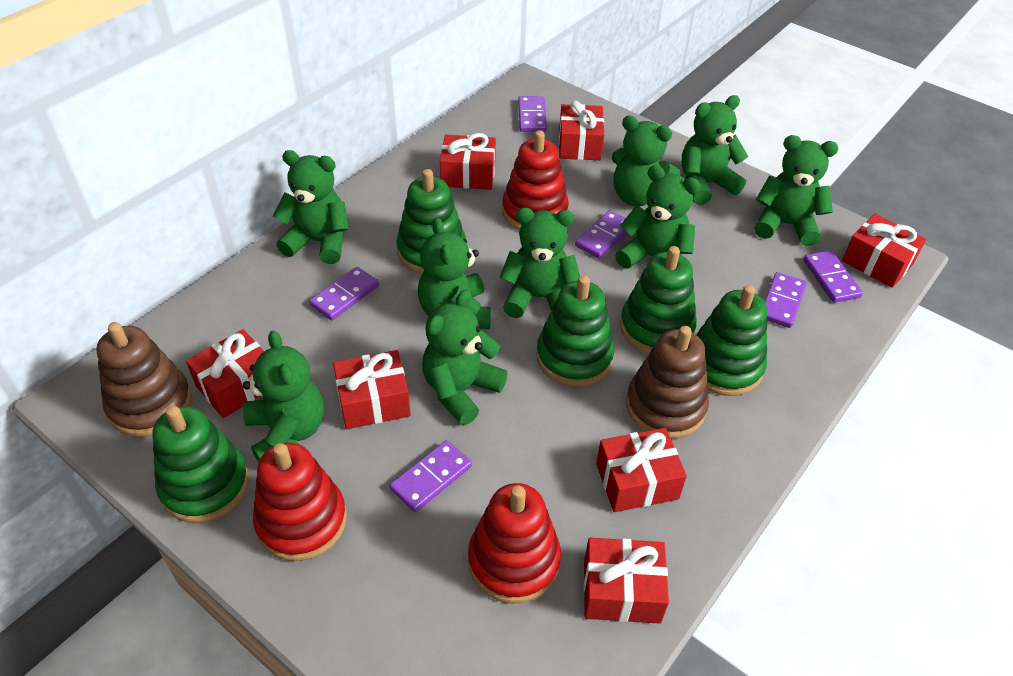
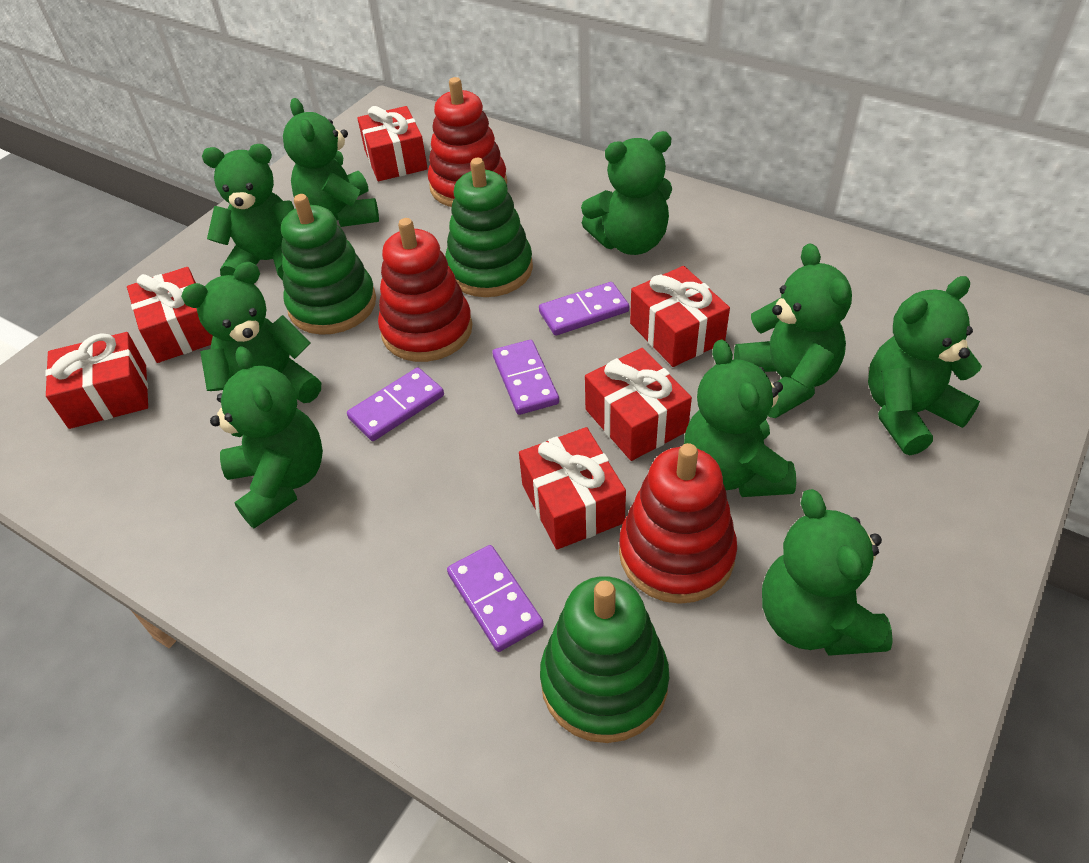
brown stacking toy: 2 -> 0
green stacking toy: 5 -> 3
purple domino: 6 -> 4
red gift: 7 -> 6

